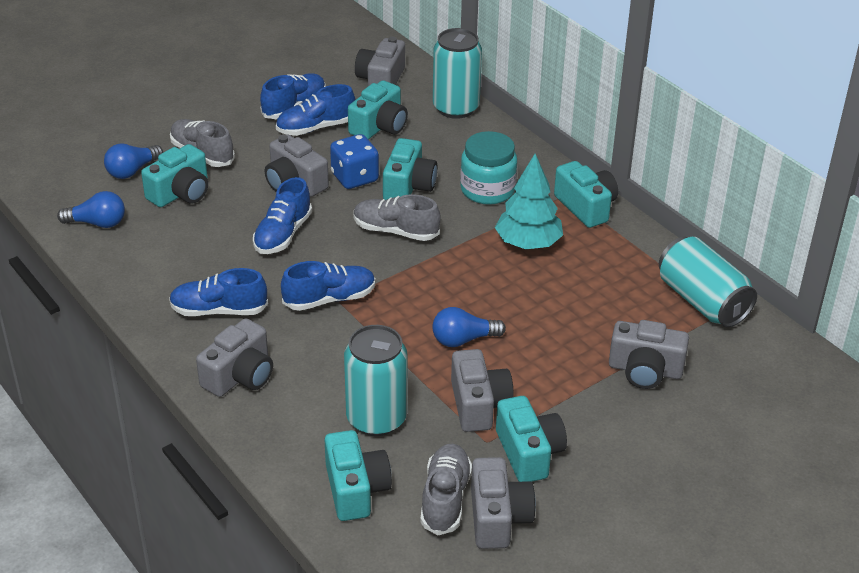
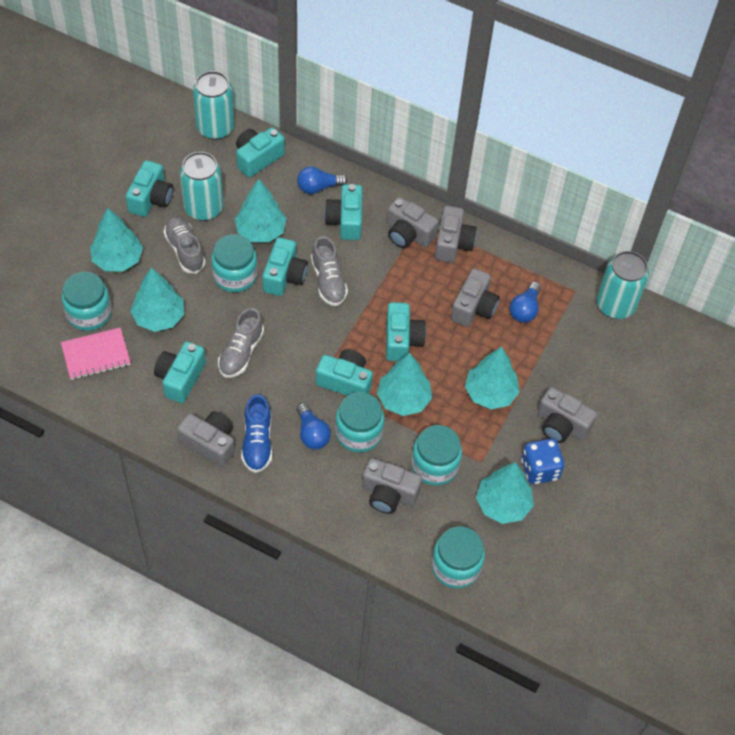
blue shoe: 5 -> 1
pink notebook: 0 -> 1
turquoise camera: 6 -> 7
turquoise jar: 1 -> 5
turquoise tree: 1 -> 6

